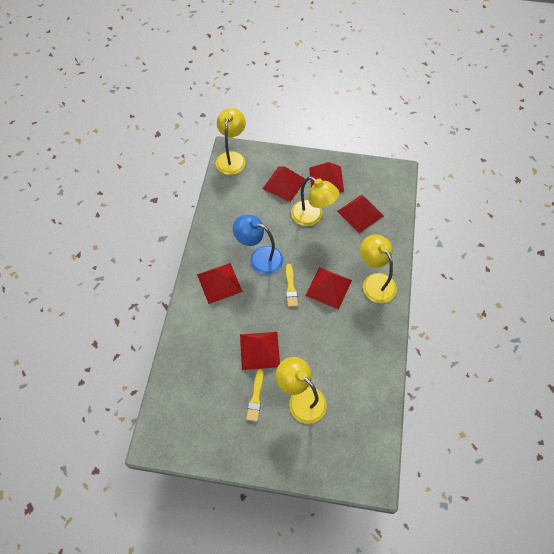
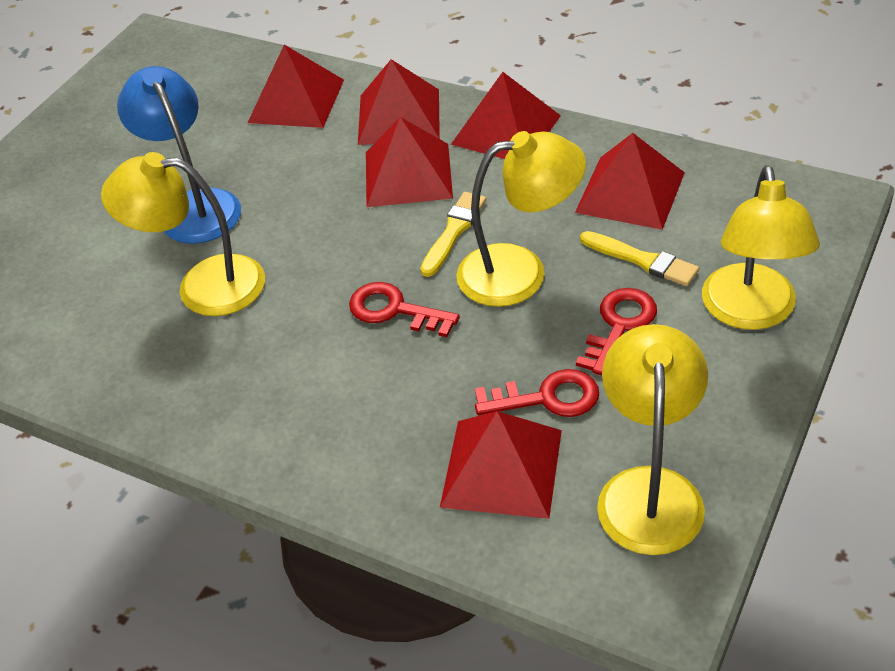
red key: 0 -> 3

